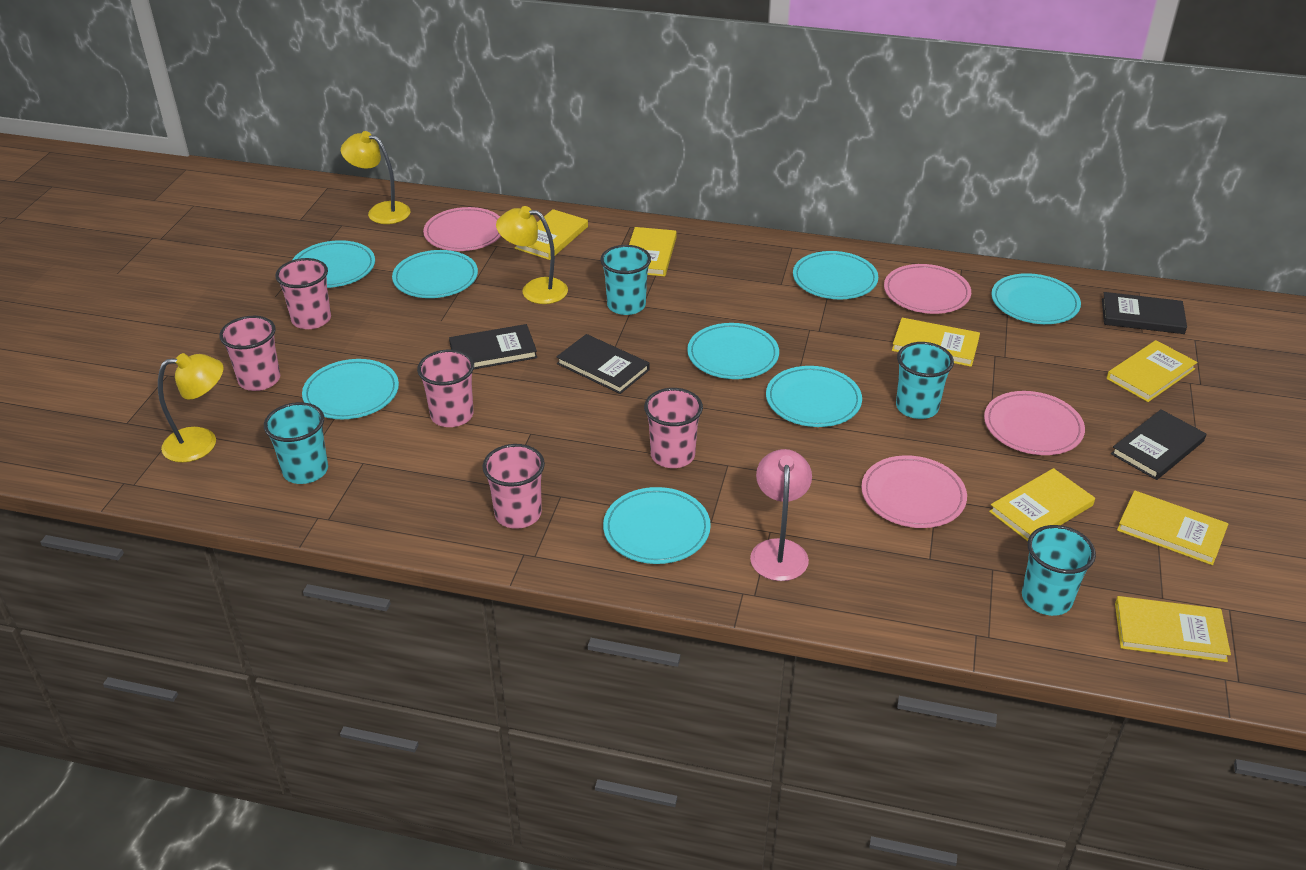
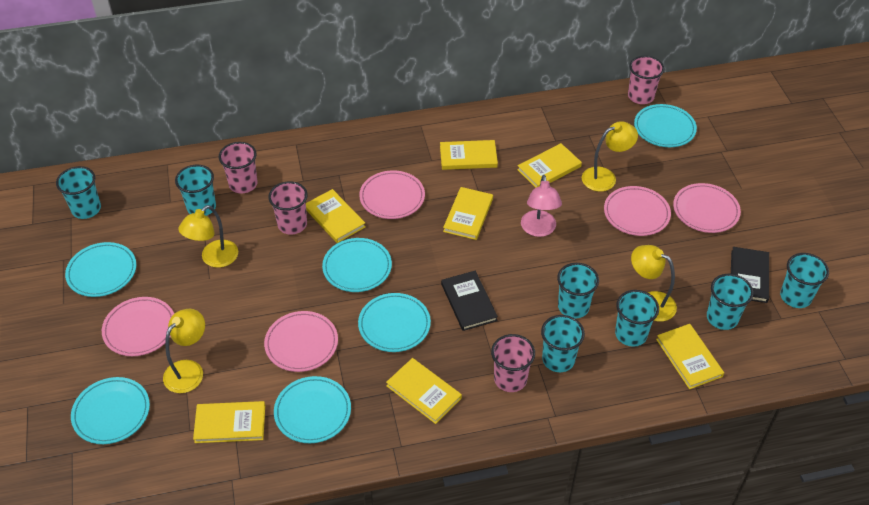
black book: 4 -> 2
pink cup: 5 -> 4
pink plate: 4 -> 5
turquoise cup: 4 -> 7
turquoise plate: 8 -> 6
yellow lamp: 3 -> 4

